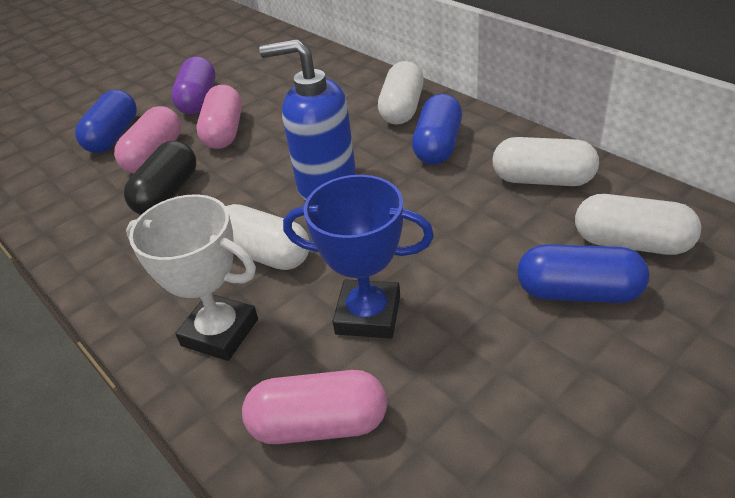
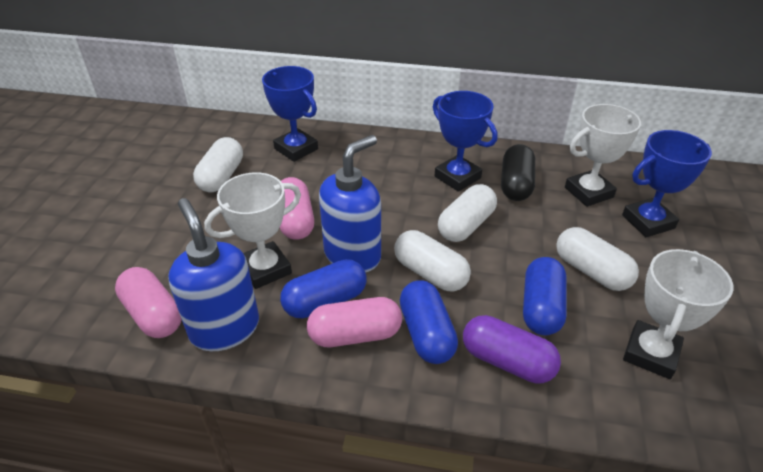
blue soap dispenser: 1 -> 2
blue trophy: 1 -> 3
white trophy: 1 -> 3

